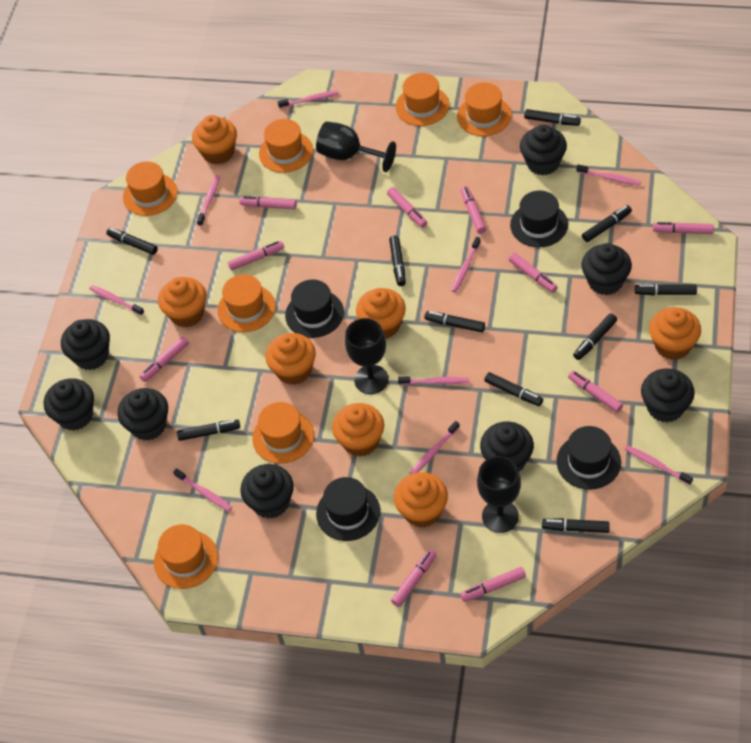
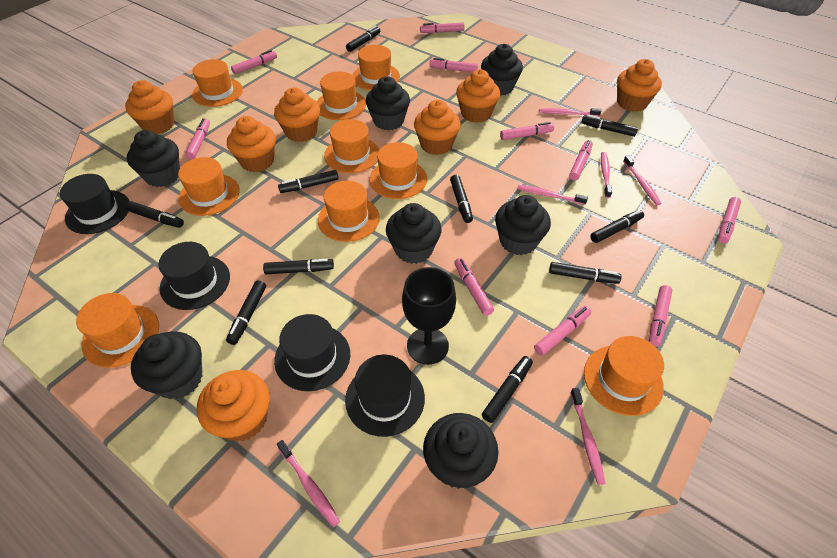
black cupcake: 8 -> 7
black goblet: 3 -> 1
orange hat: 7 -> 9
pink toothbrush: 9 -> 6

